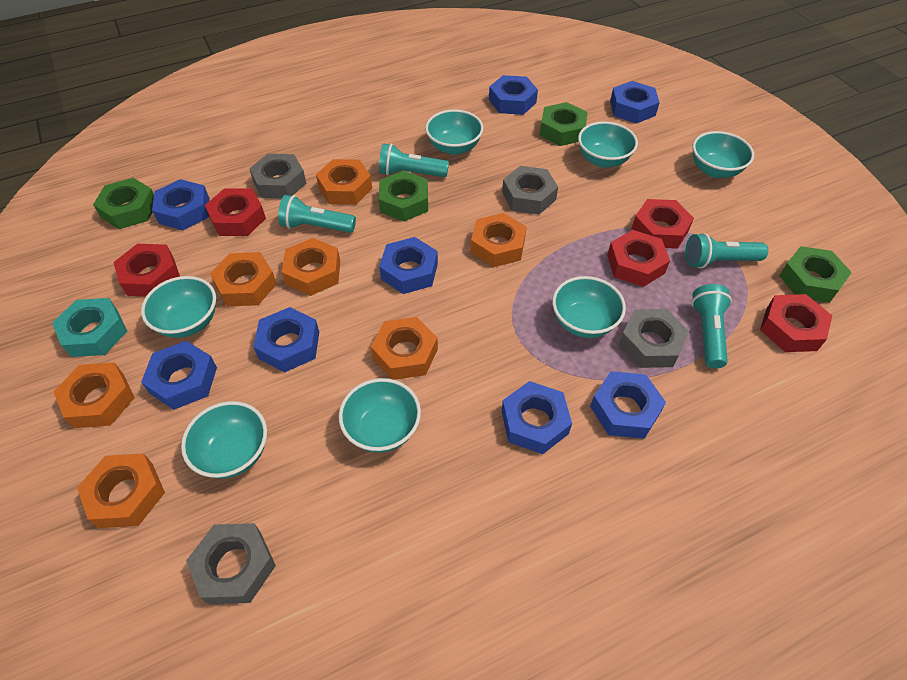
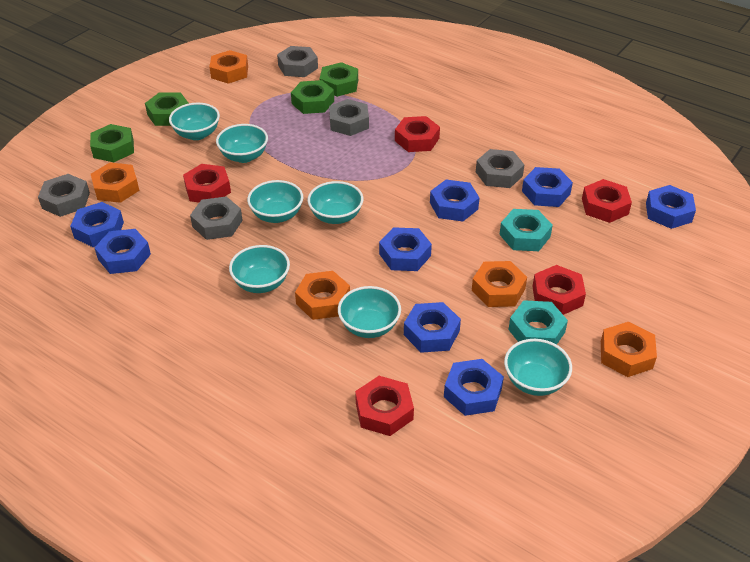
grey nut: 4 -> 5
orange nut: 7 -> 5
turquoise flashlight: 4 -> 0
turquoise nut: 1 -> 2

